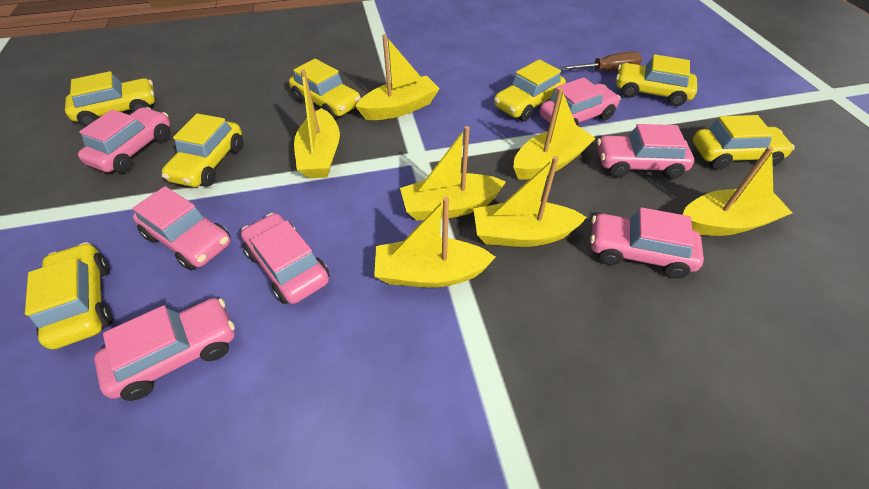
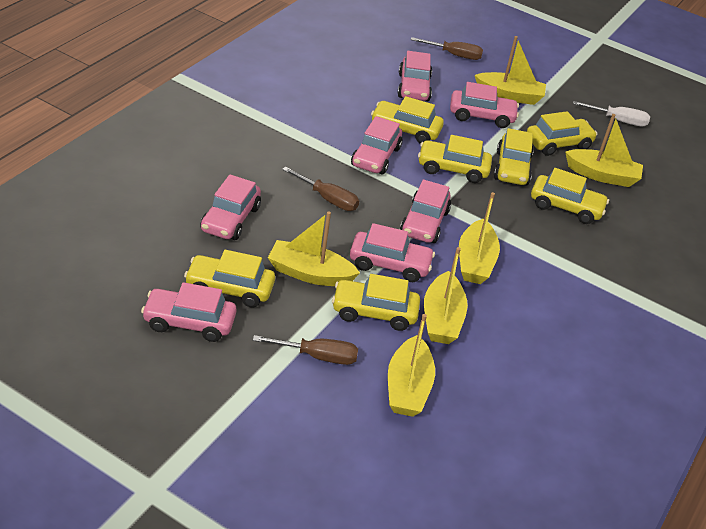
brown screwdriver: 1 -> 3
white screwdriver: 0 -> 1
yellow boat: 7 -> 6

